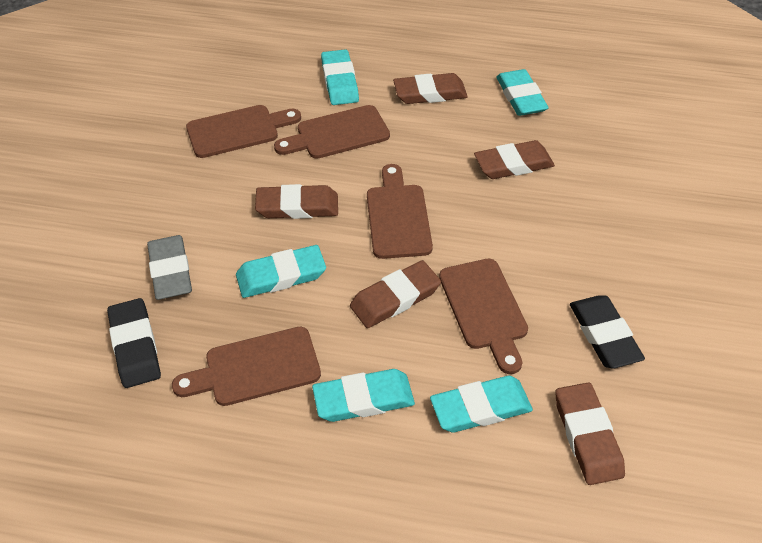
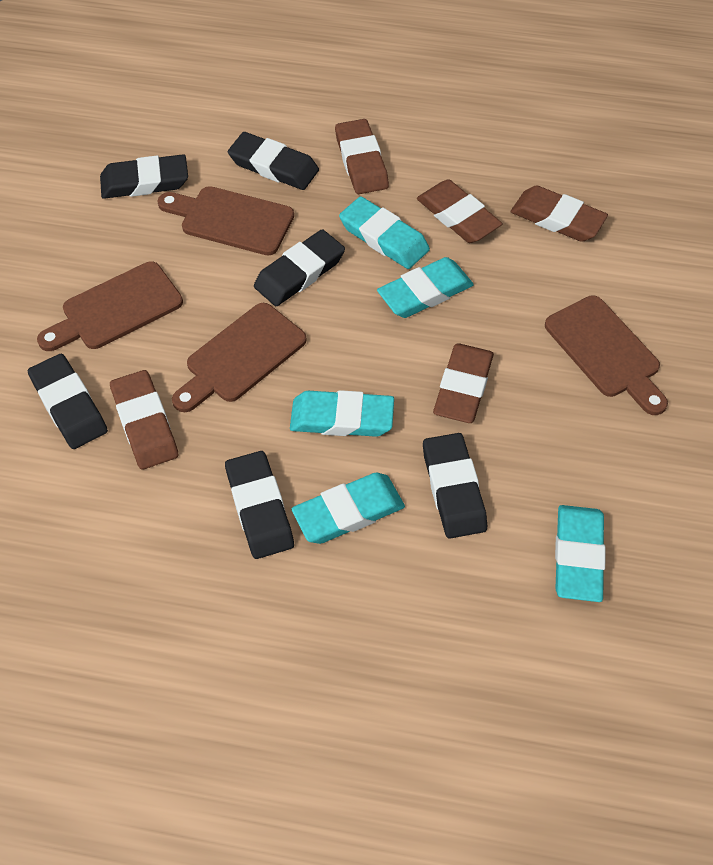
black eraser: 2 -> 6
brown cutting board: 5 -> 4
grey eraser: 1 -> 0

